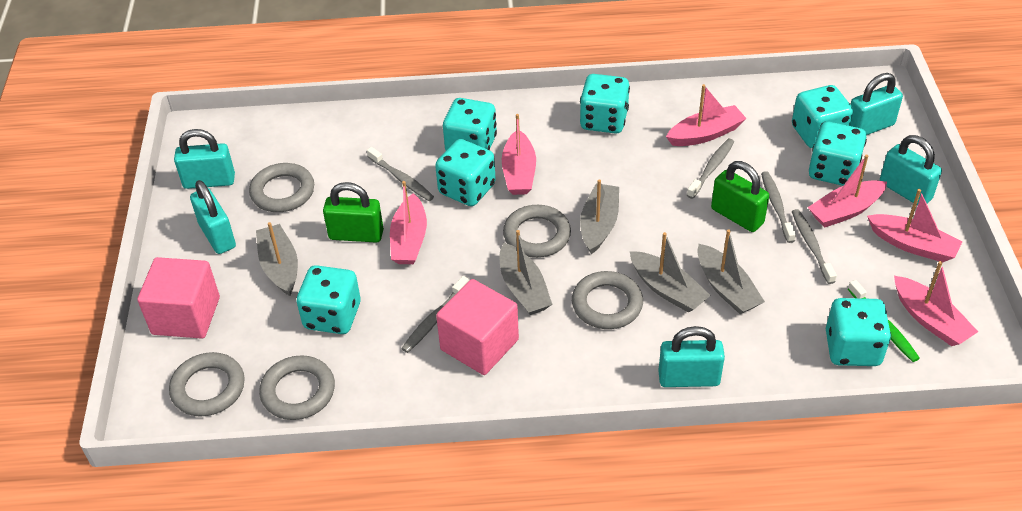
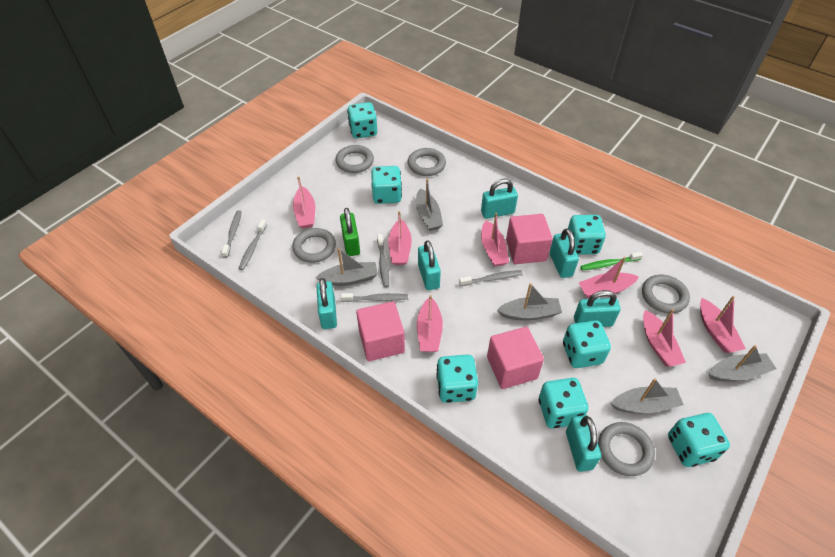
green padlock: 2 -> 1
pink boat: 6 -> 7
pink cube: 2 -> 3
turquoise padlock: 5 -> 6

